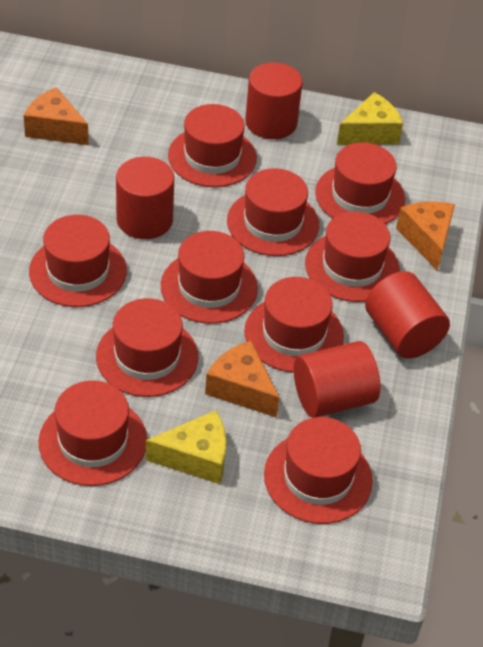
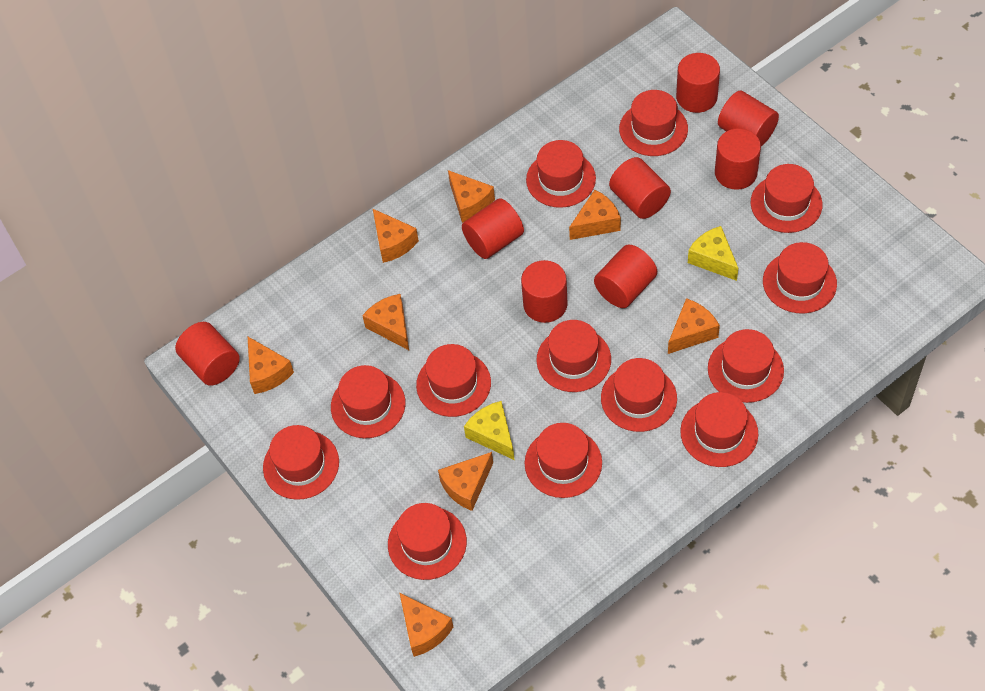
orange cheese: 3 -> 8
red cylinder: 4 -> 8
red hat: 10 -> 13

